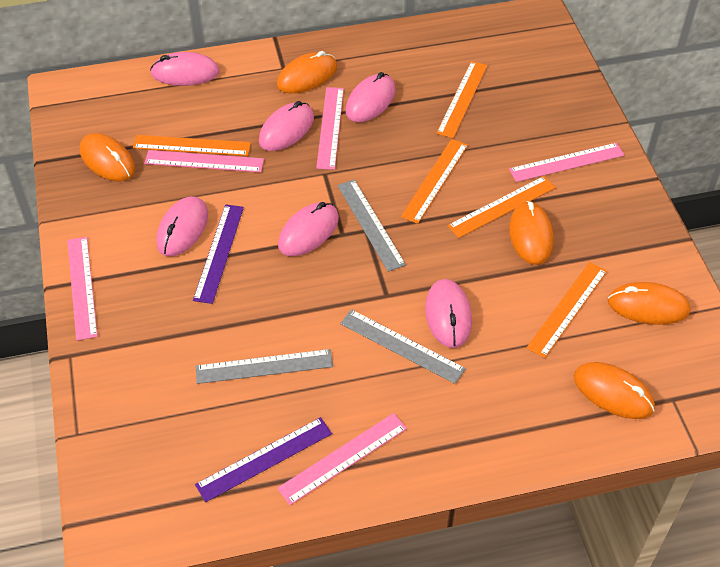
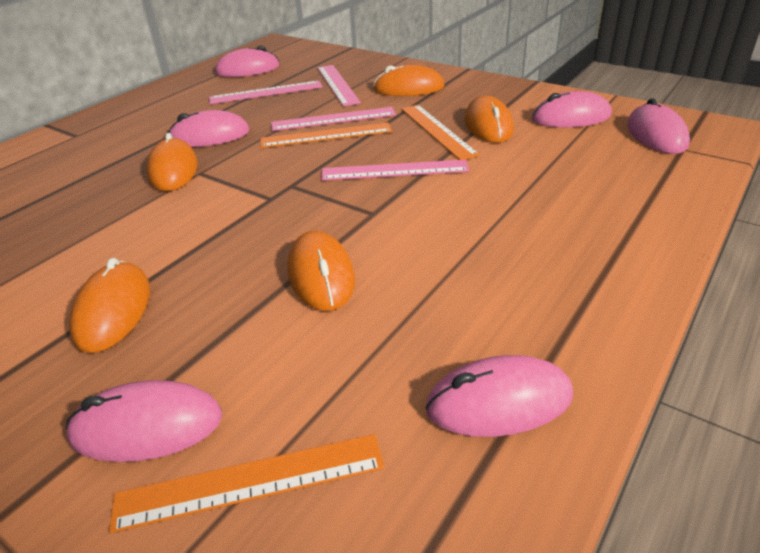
grey ruler: 3 -> 0
orange ruler: 5 -> 3
pink ruler: 5 -> 4
purple ruler: 2 -> 0

